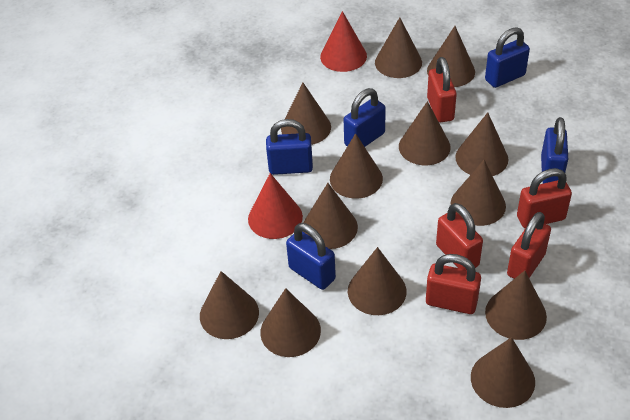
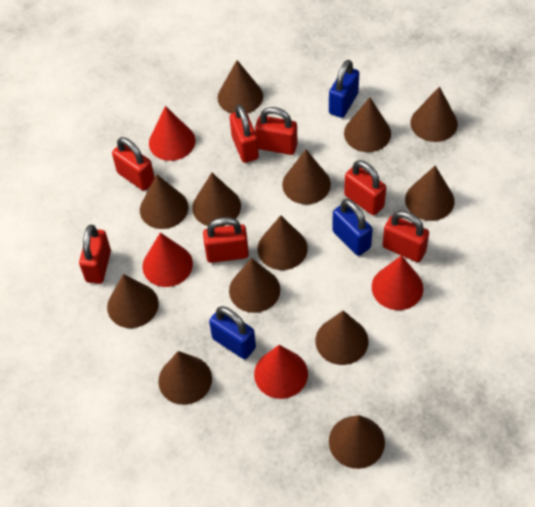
blue padlock: 5 -> 3
red cone: 2 -> 4
red padlock: 5 -> 7

